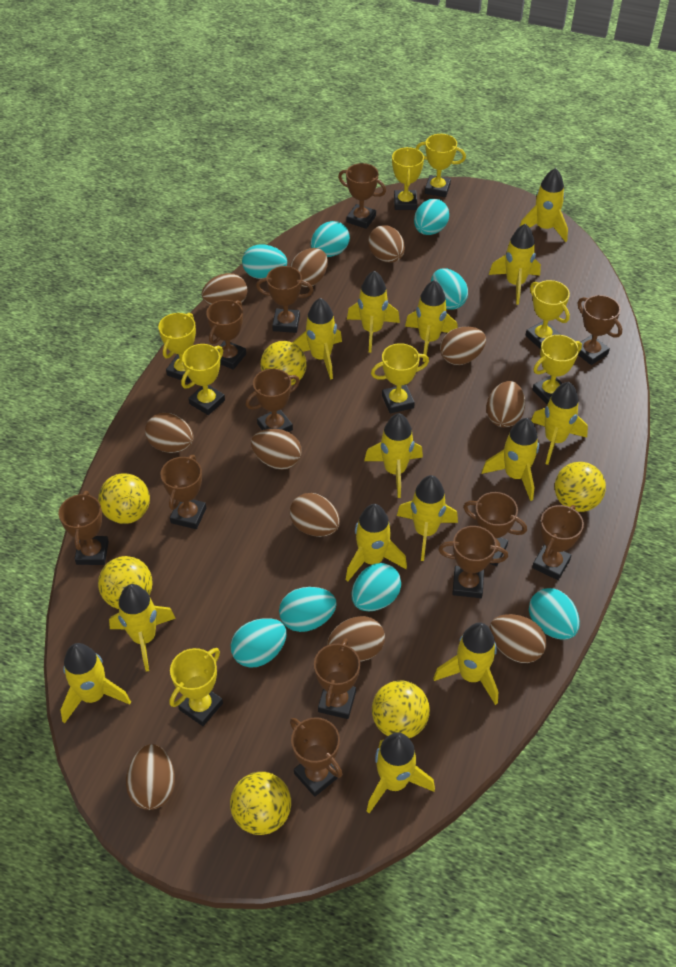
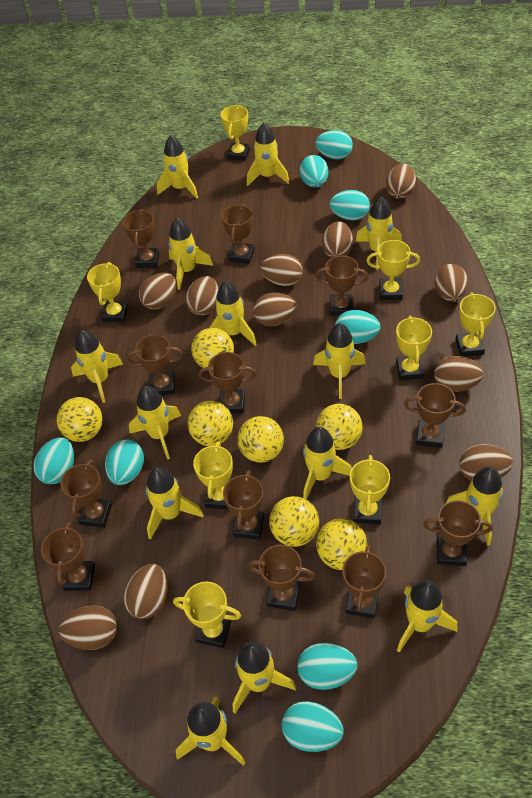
yellow ball: 6 -> 7

